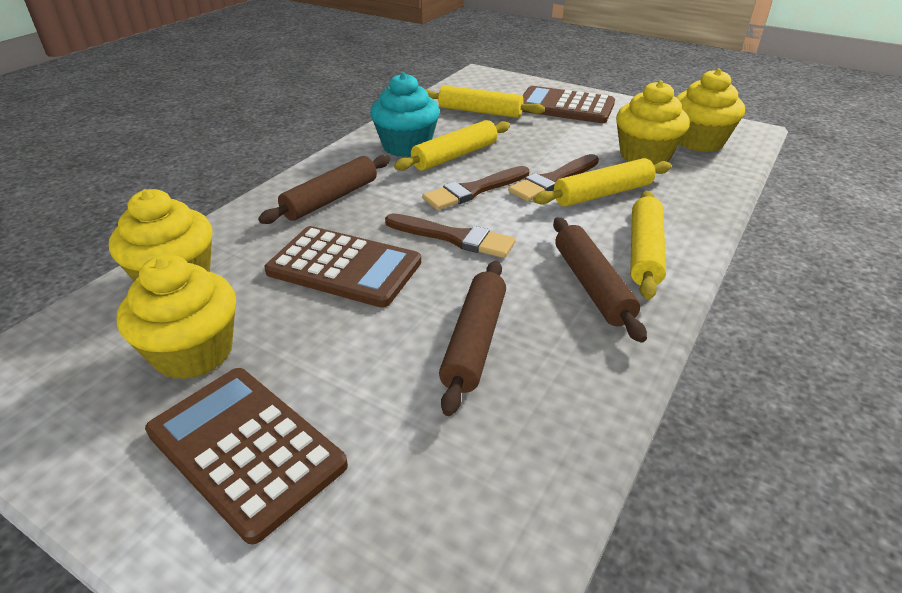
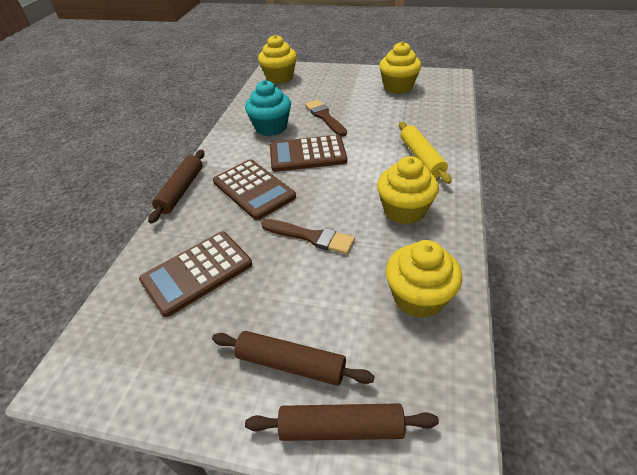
brown brush: 3 -> 2
yellow rolling pin: 4 -> 1

